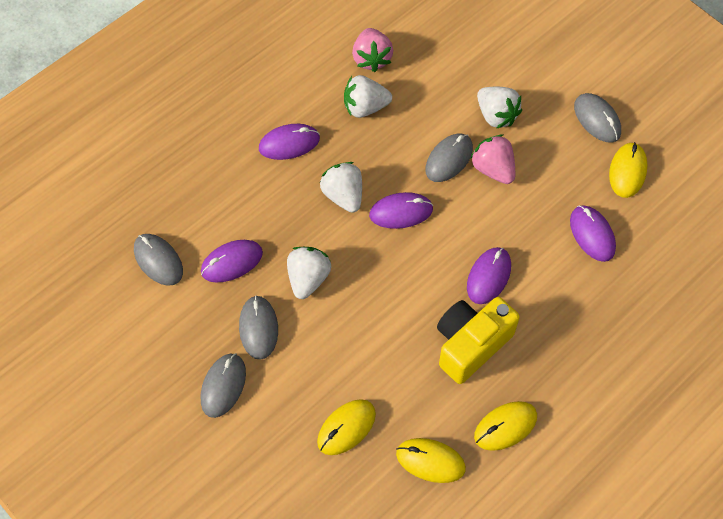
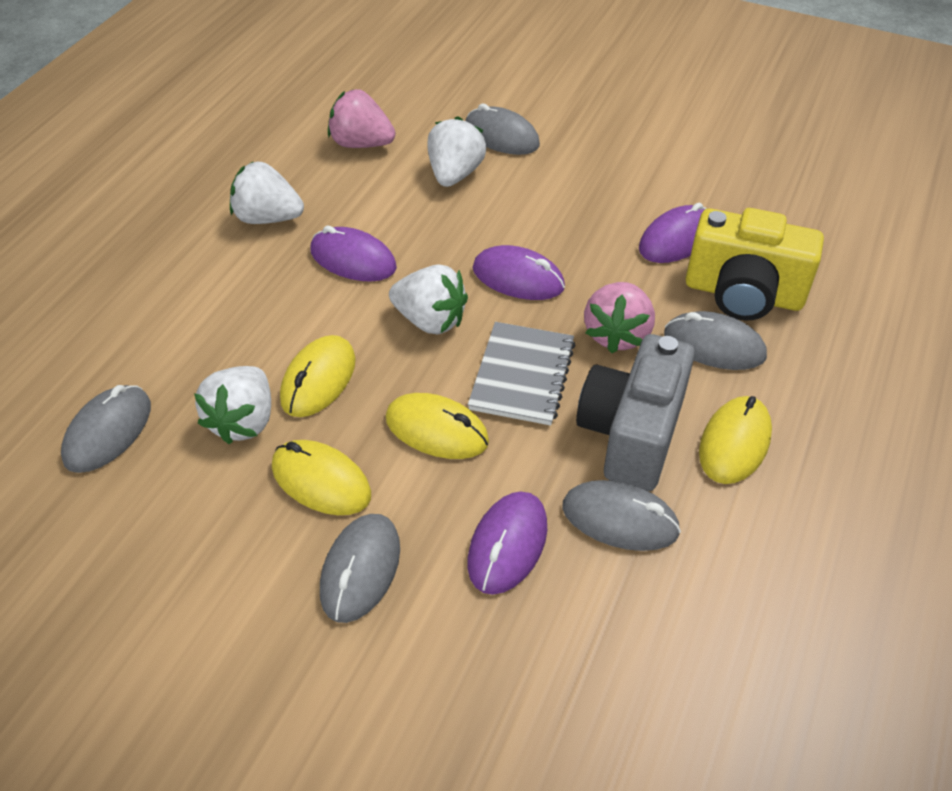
grey camera: 0 -> 1
grey notebook: 0 -> 1
purple mouse: 5 -> 4

